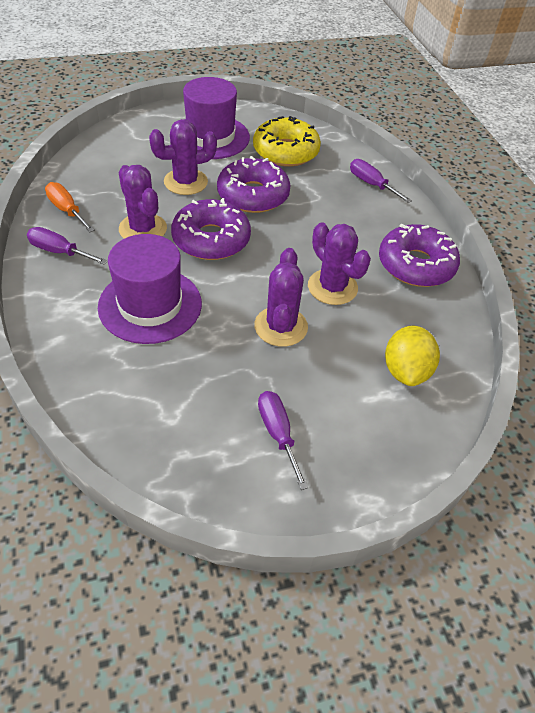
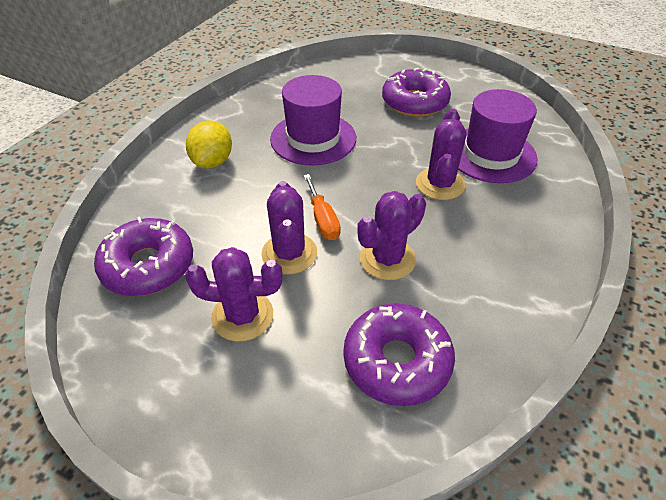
purple screwdriver: 3 -> 0
yellow donut: 1 -> 0

